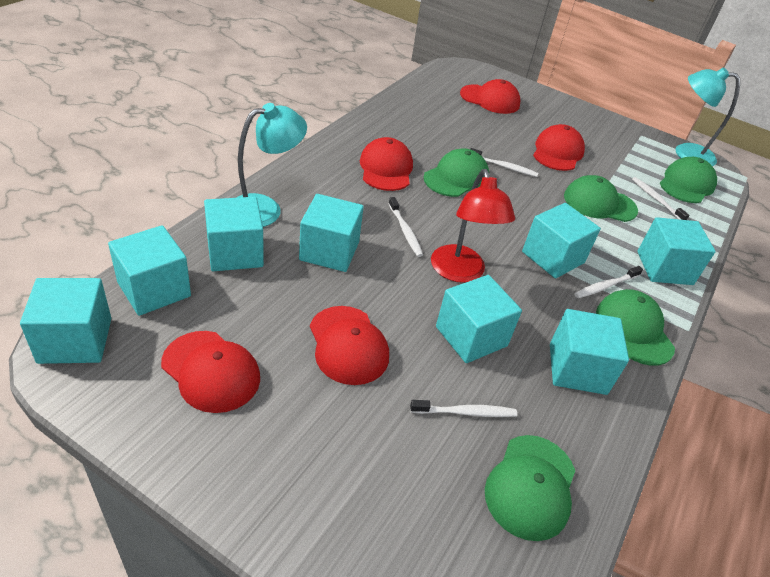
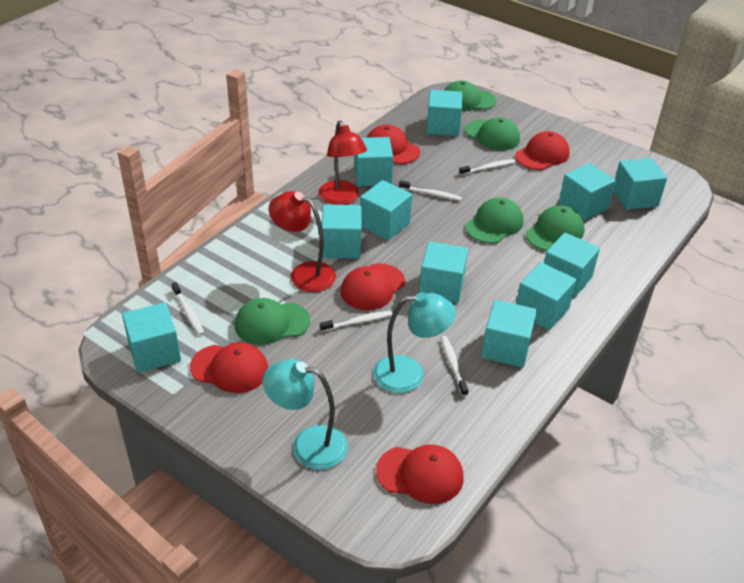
red lamp: 1 -> 2
turquoise cube: 8 -> 11

